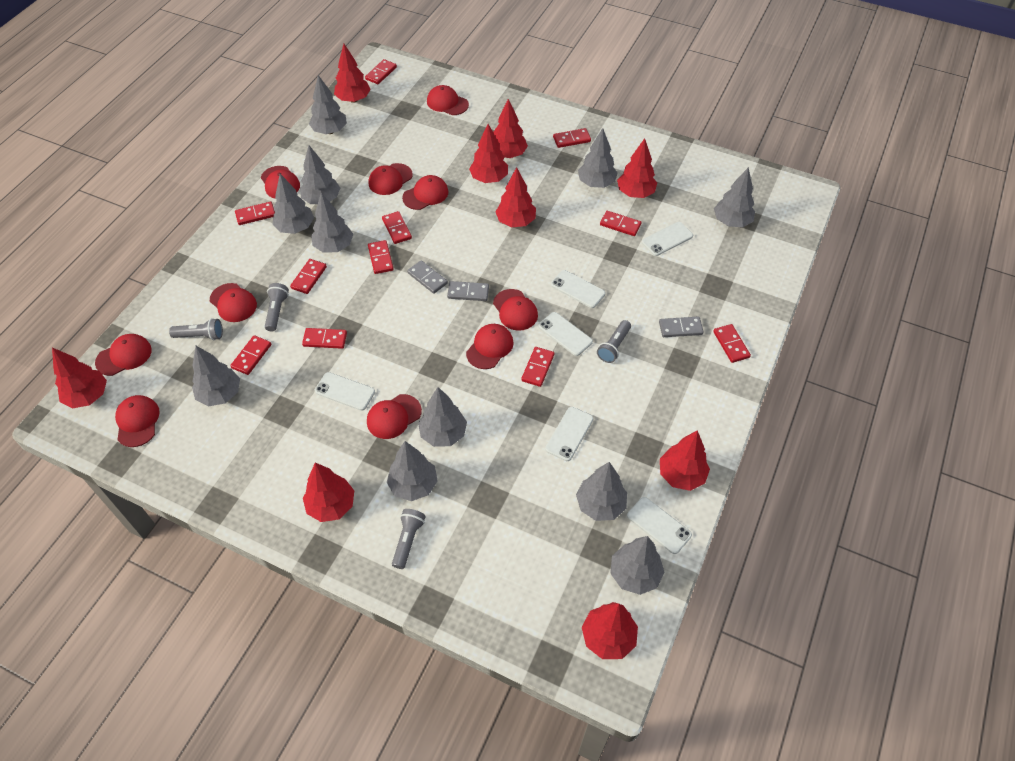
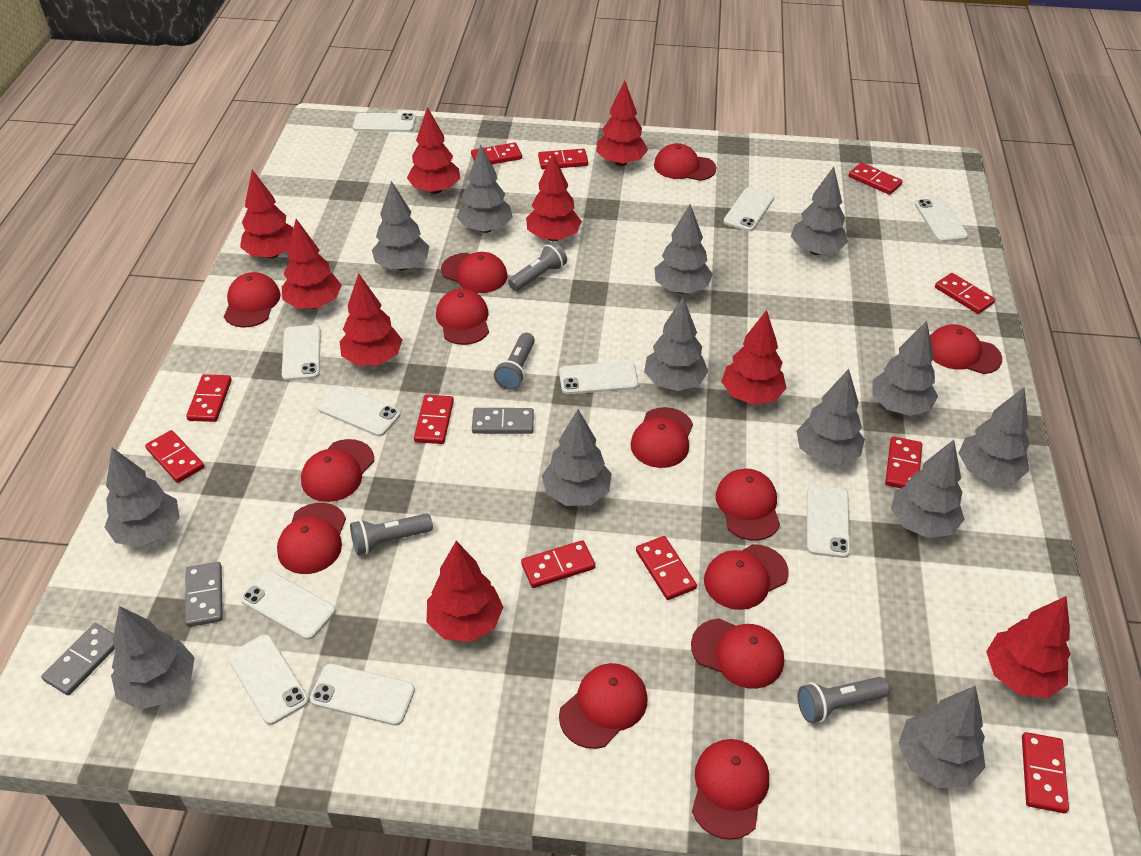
grey tree: 11 -> 13
red cap: 10 -> 13
white phone: 6 -> 10

